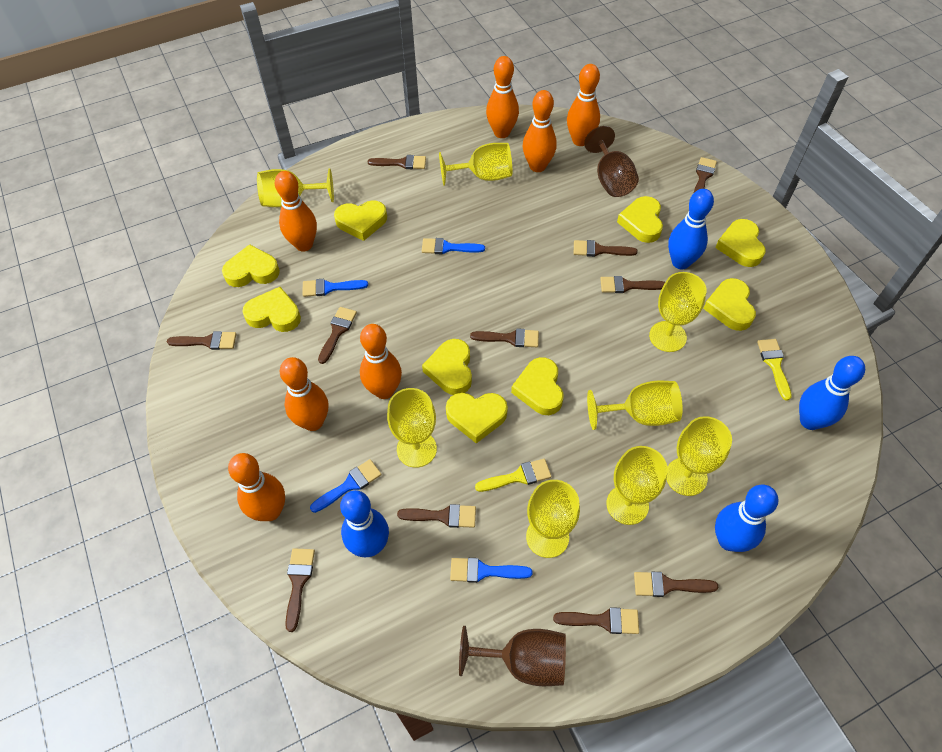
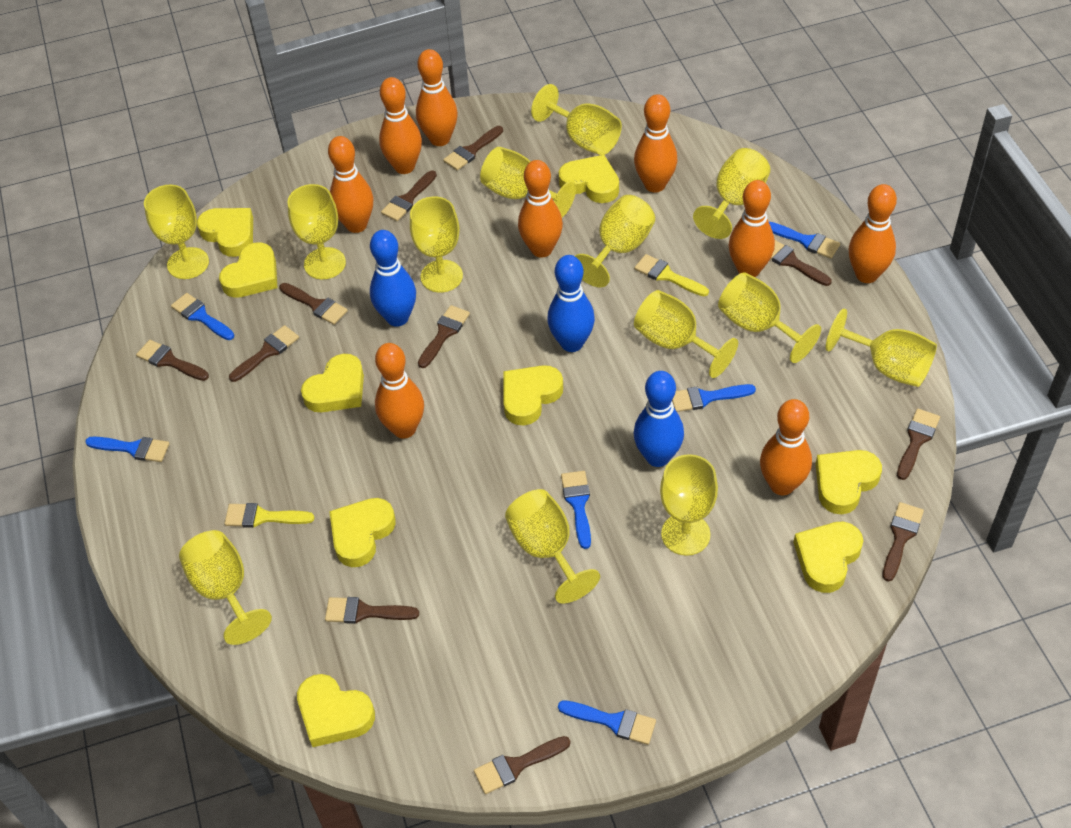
blue bowling pin: 4 -> 3
blue brush: 4 -> 6
brown goblet: 2 -> 0
orange bowling pin: 7 -> 9
yellow goblet: 8 -> 13

